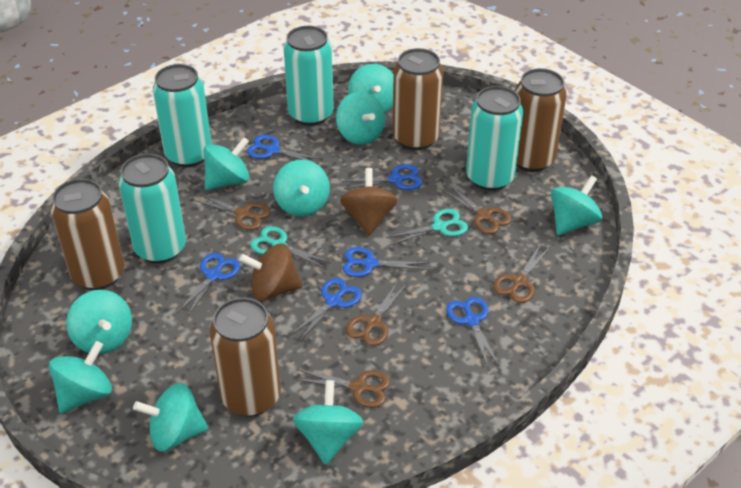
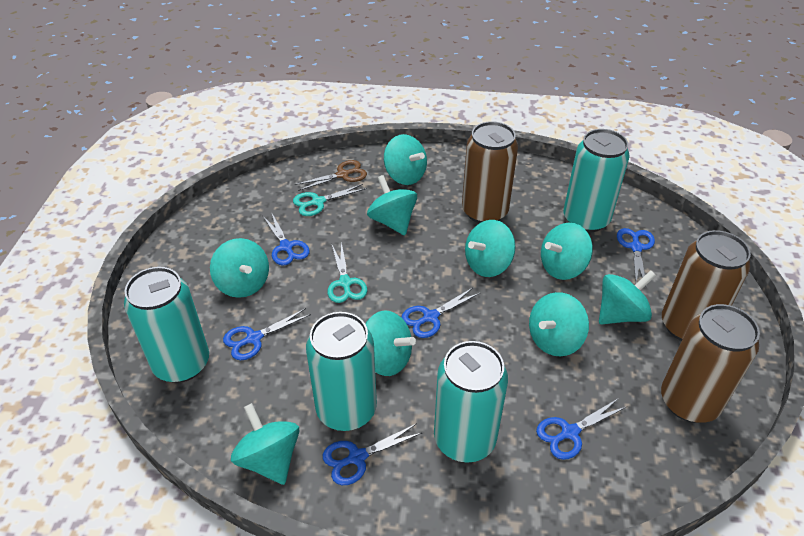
brown can: 4 -> 3
brown scissors: 5 -> 1
brown spinning top: 2 -> 0

